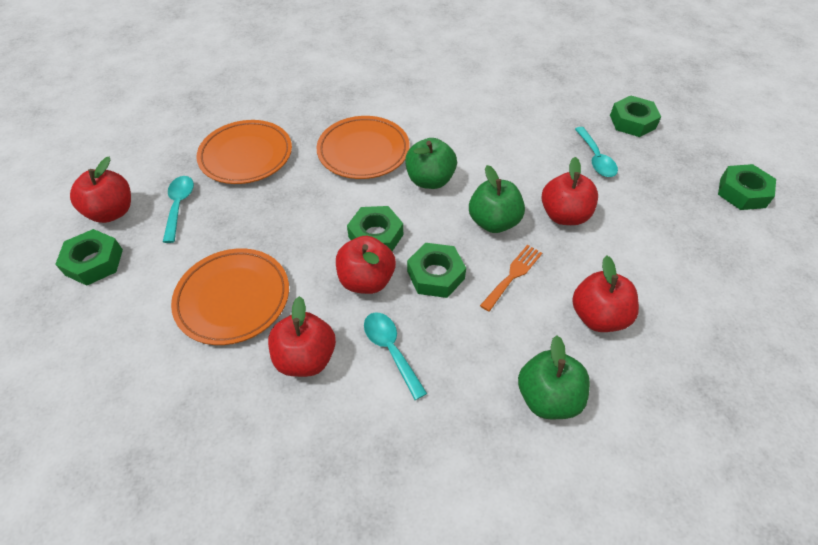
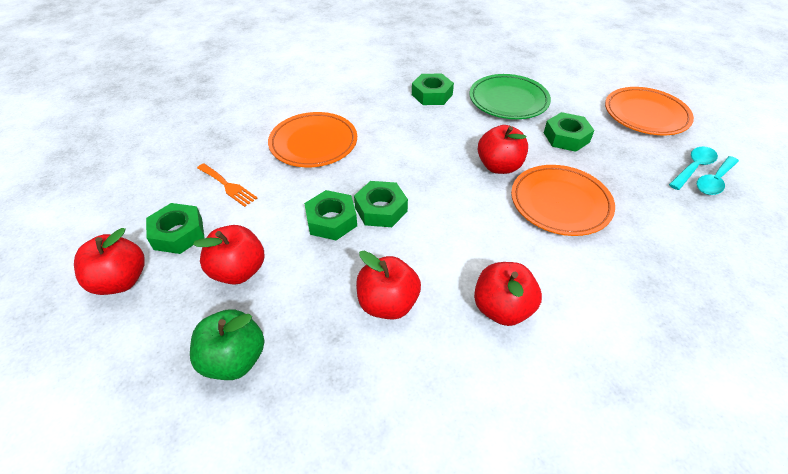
green apple: 3 -> 1
green plate: 0 -> 1
turquoise spoon: 3 -> 2

